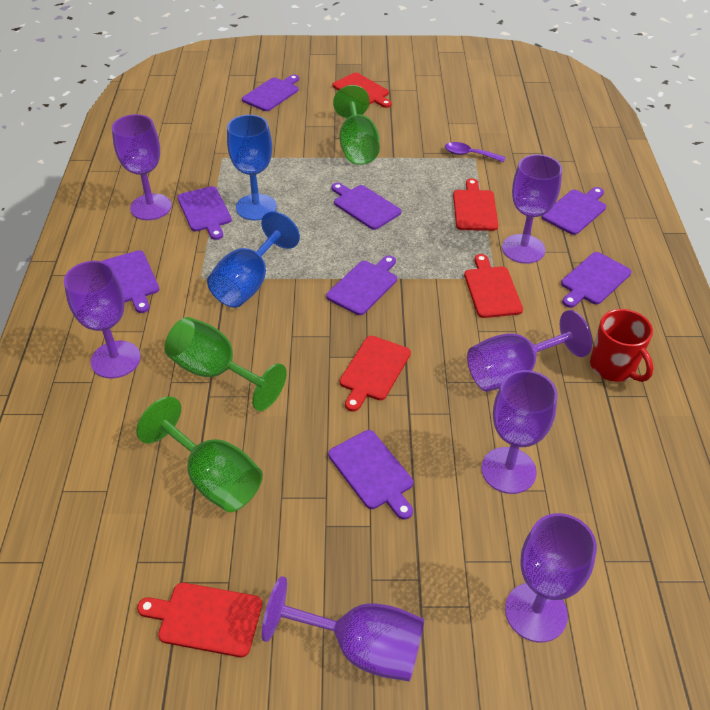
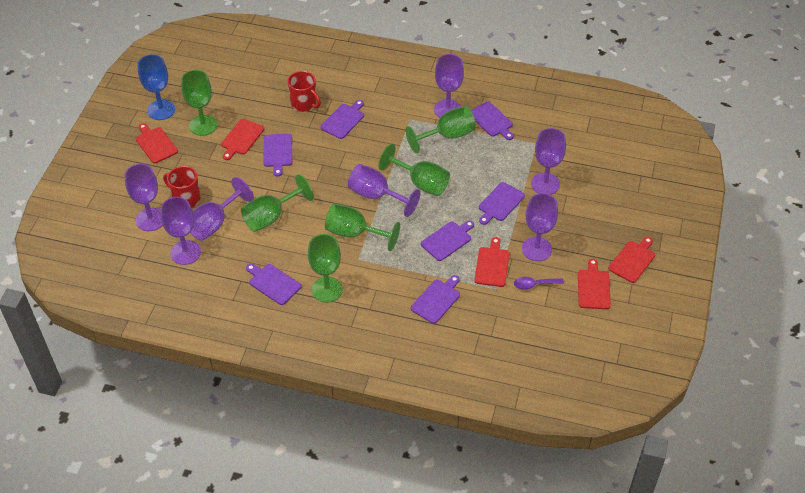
blue goblet: 2 -> 1
green goblet: 3 -> 6
purple cutting board: 8 -> 7
red mug: 1 -> 2

